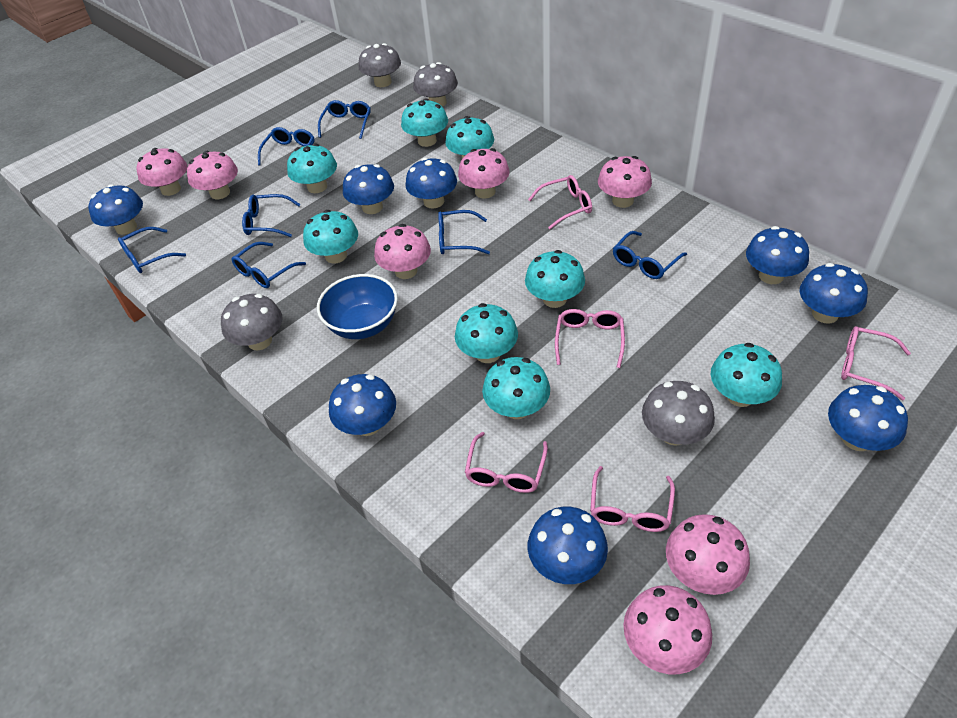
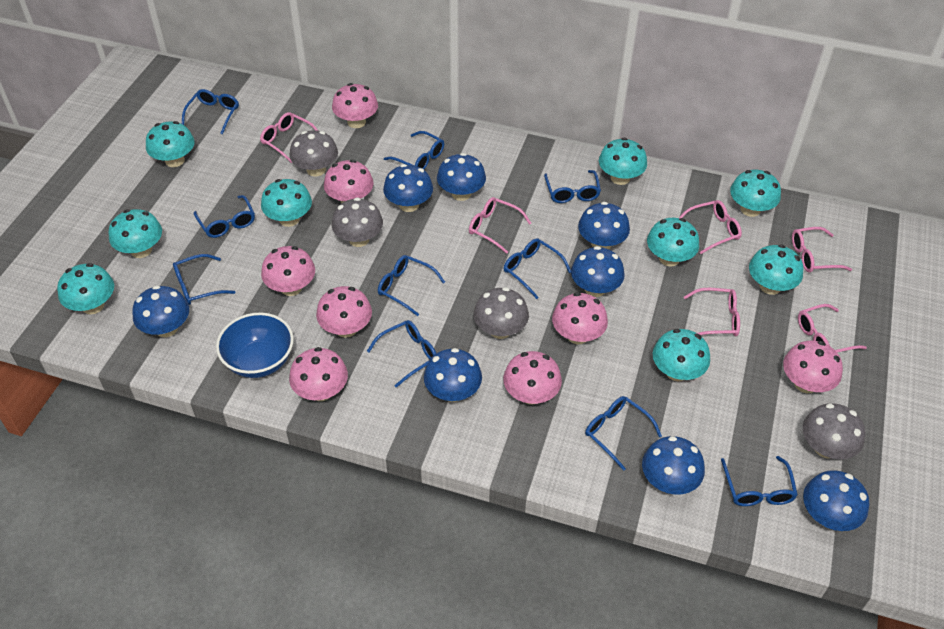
blue glasses: 7 -> 10
pink glasses: 5 -> 6
pink mushroom: 7 -> 8
turquoise mushroom: 8 -> 9

